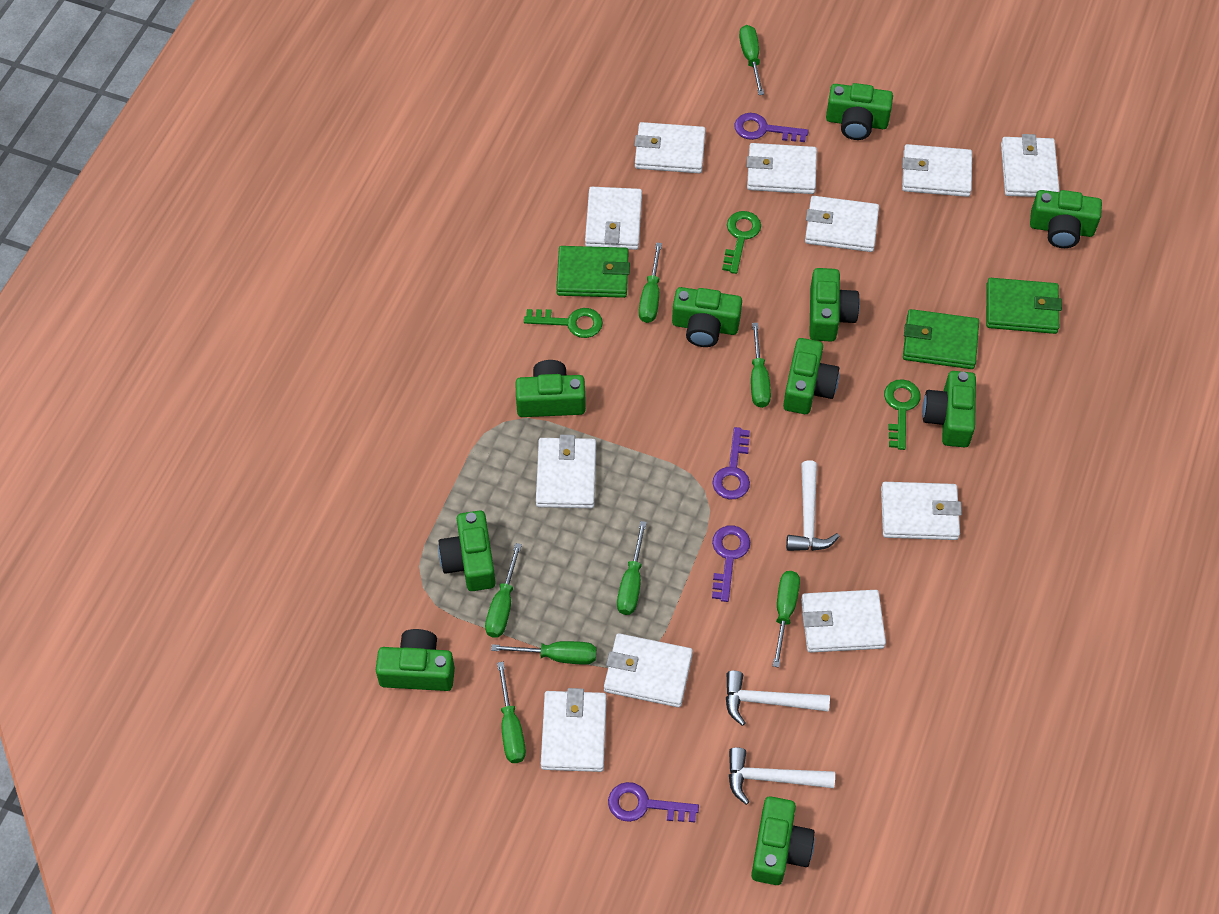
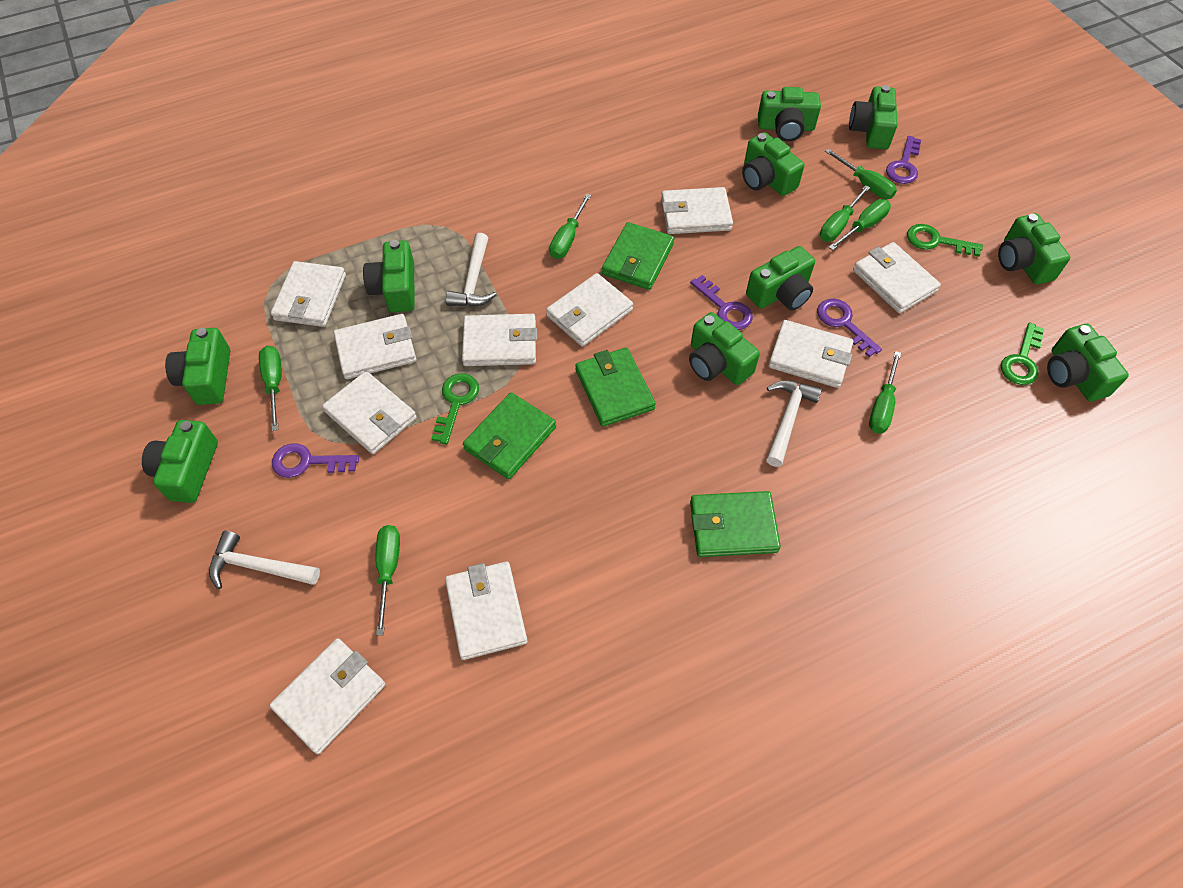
green screwdriver: 8 -> 7
green wallet: 3 -> 4
white wallet: 11 -> 10

